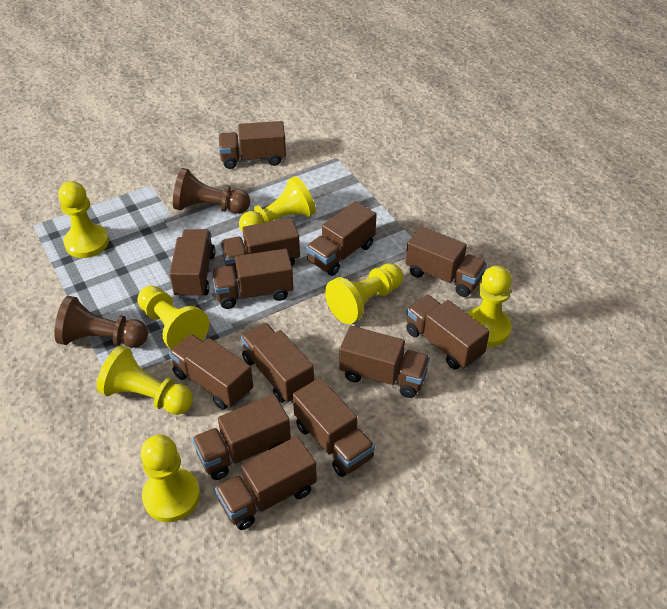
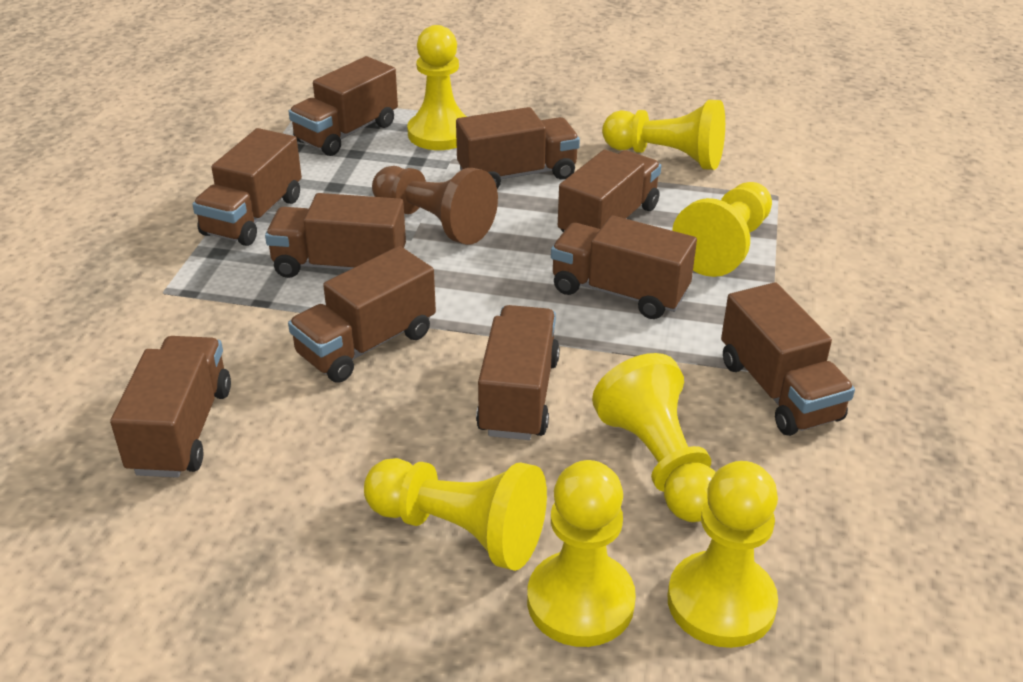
brown pawn: 2 -> 1
brown truck: 13 -> 10

